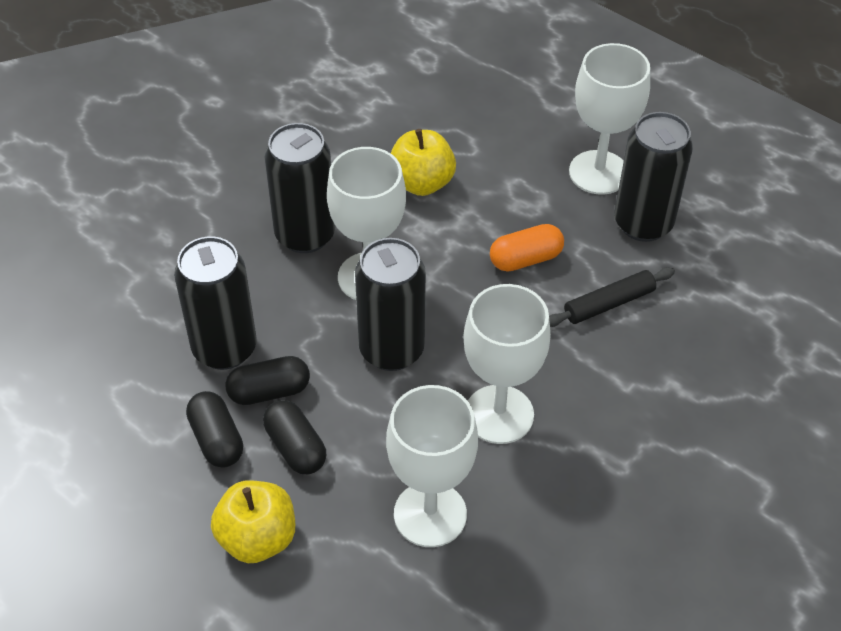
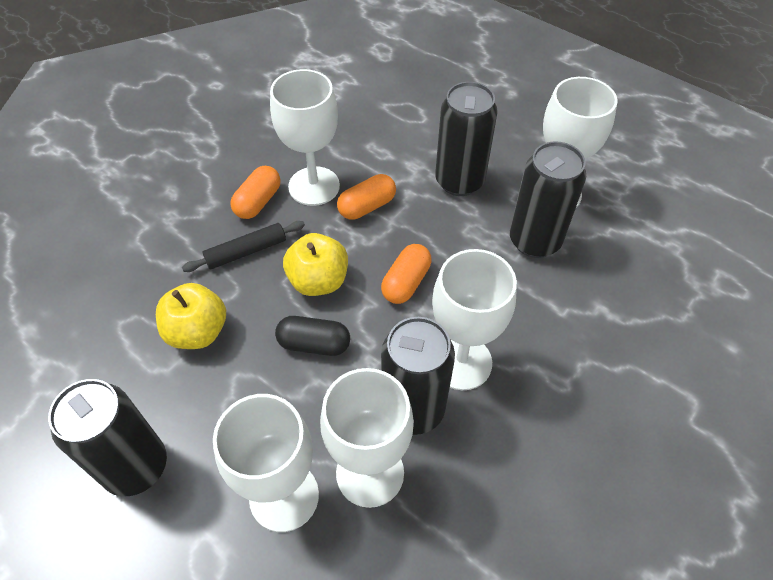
black capsule: 3 -> 1
orange capsule: 1 -> 3
white goblet: 4 -> 5

